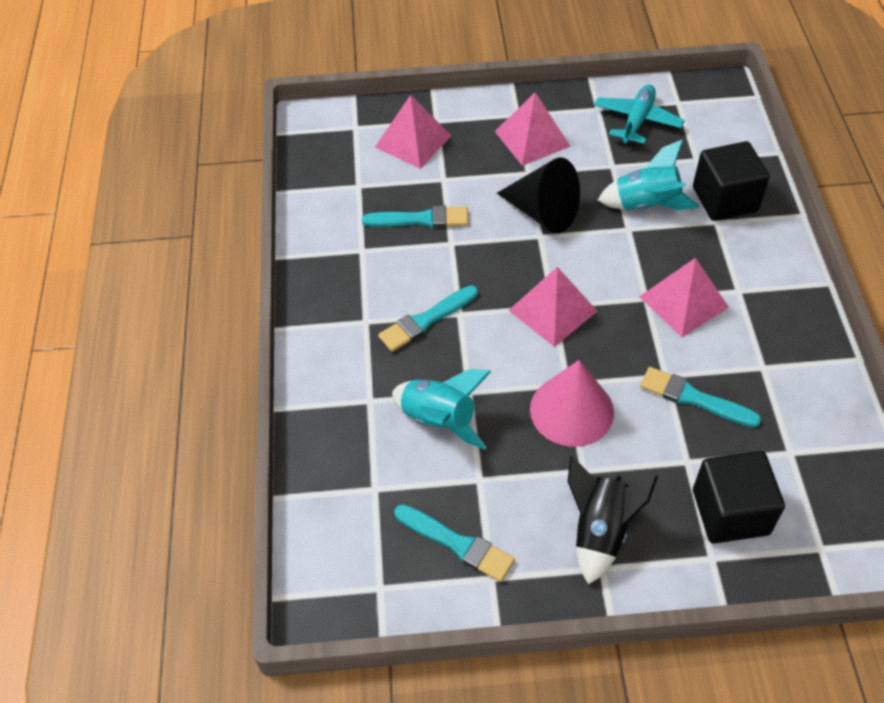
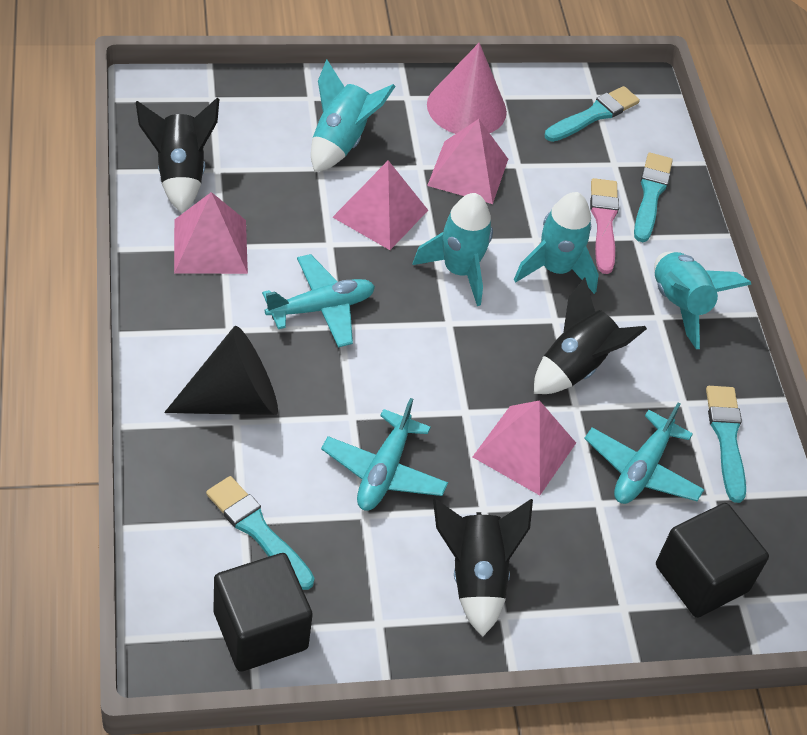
black rocket: 1 -> 3
pink brush: 0 -> 1
turquoise plane: 1 -> 3
turquoise rocket: 2 -> 4

